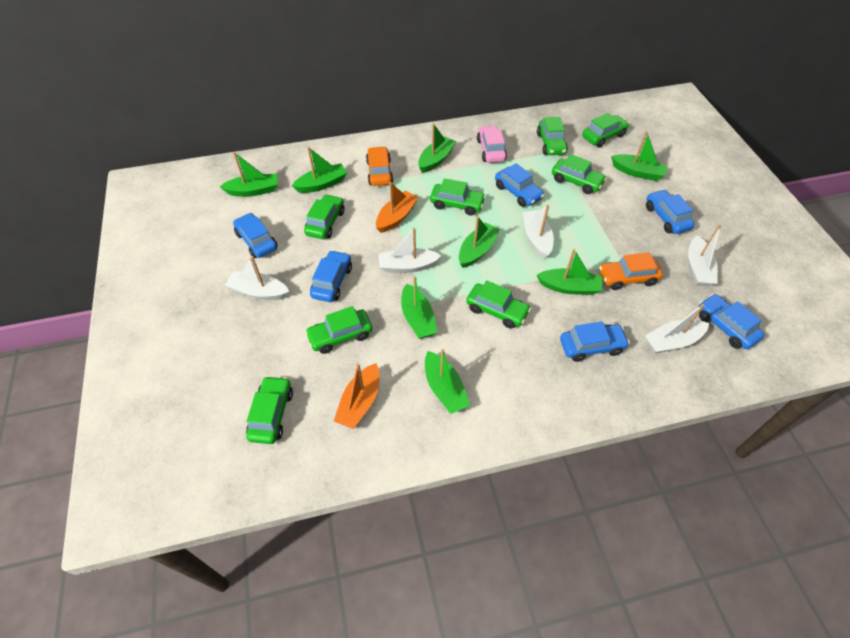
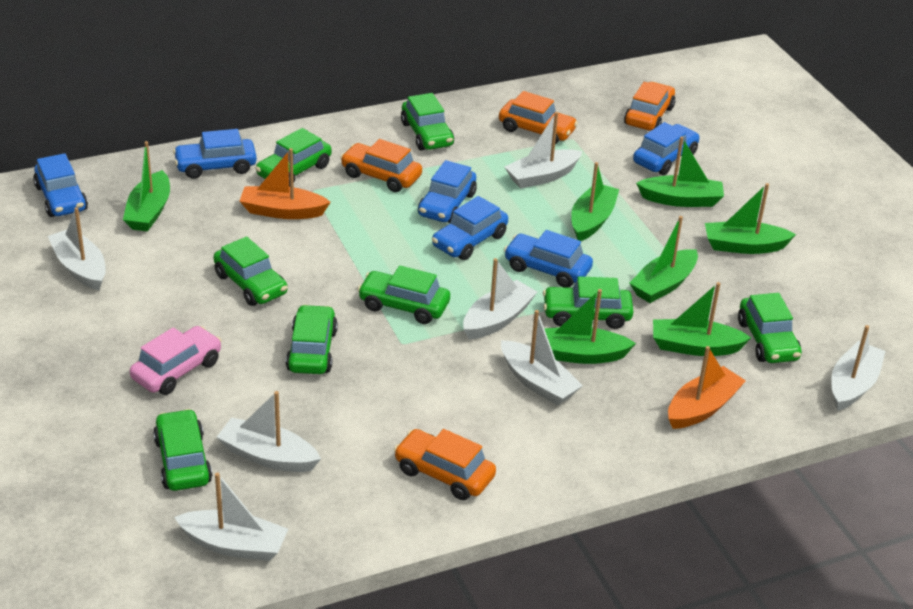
green boat: 8 -> 7
orange car: 2 -> 4
white boat: 5 -> 7

